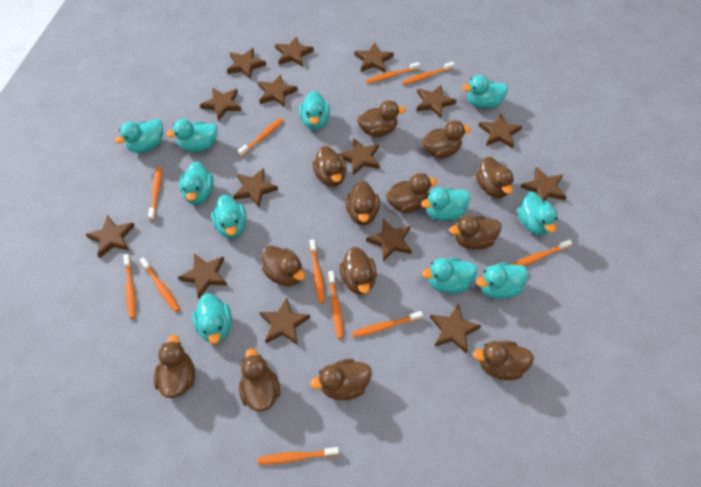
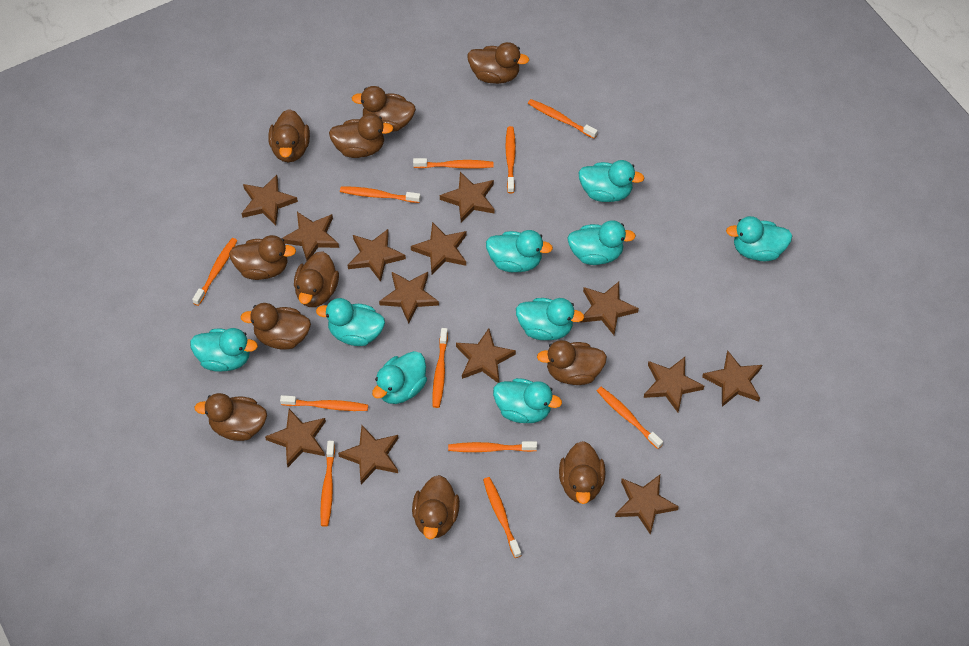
brown duck: 13 -> 11
brown star: 15 -> 13
turquoise duck: 11 -> 9

